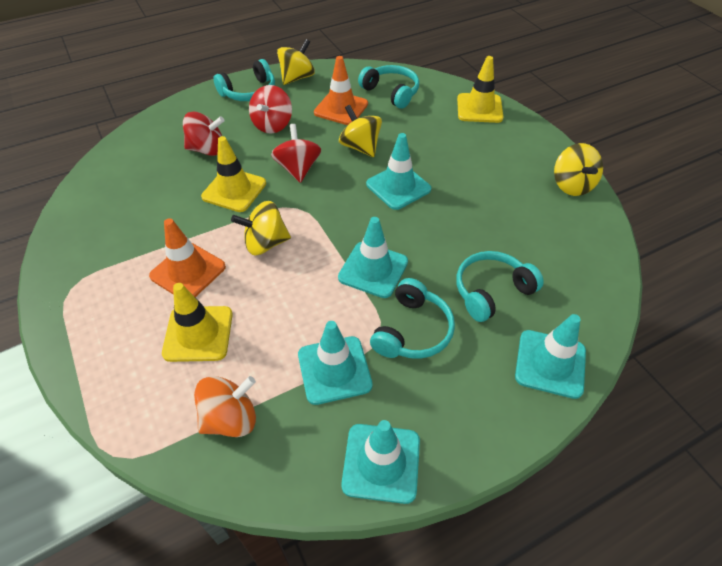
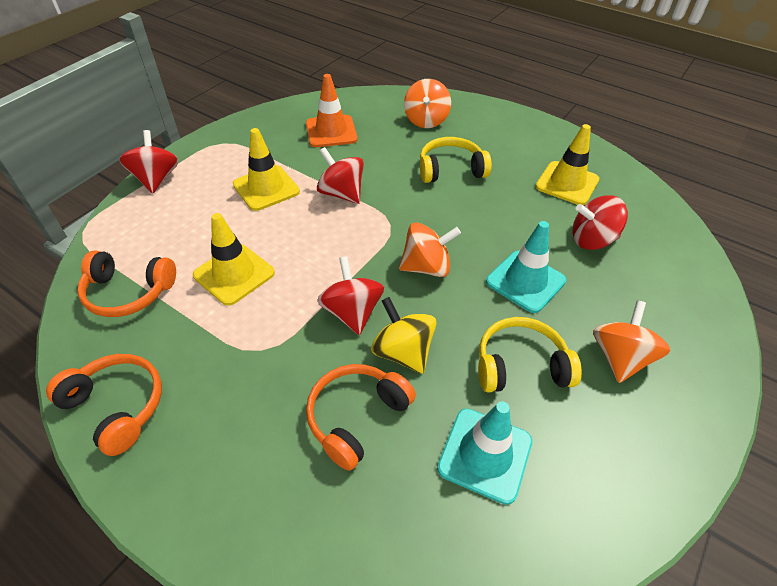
orange headphones: 0 -> 3
orange spinning top: 1 -> 3
orange traffic cone: 2 -> 1
red spinning top: 3 -> 4
turquoise headphones: 4 -> 0
turquoise traffic cone: 5 -> 2
yellow headphones: 0 -> 2
yellow spinning top: 4 -> 1

